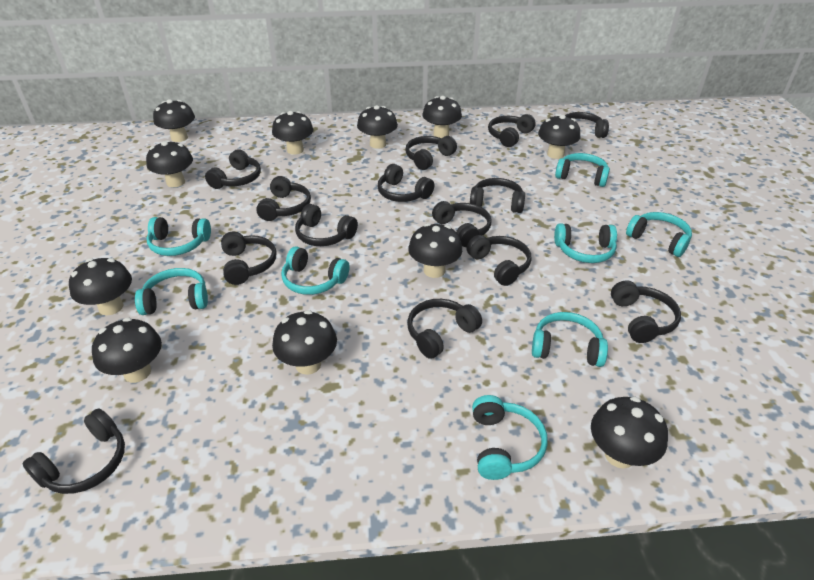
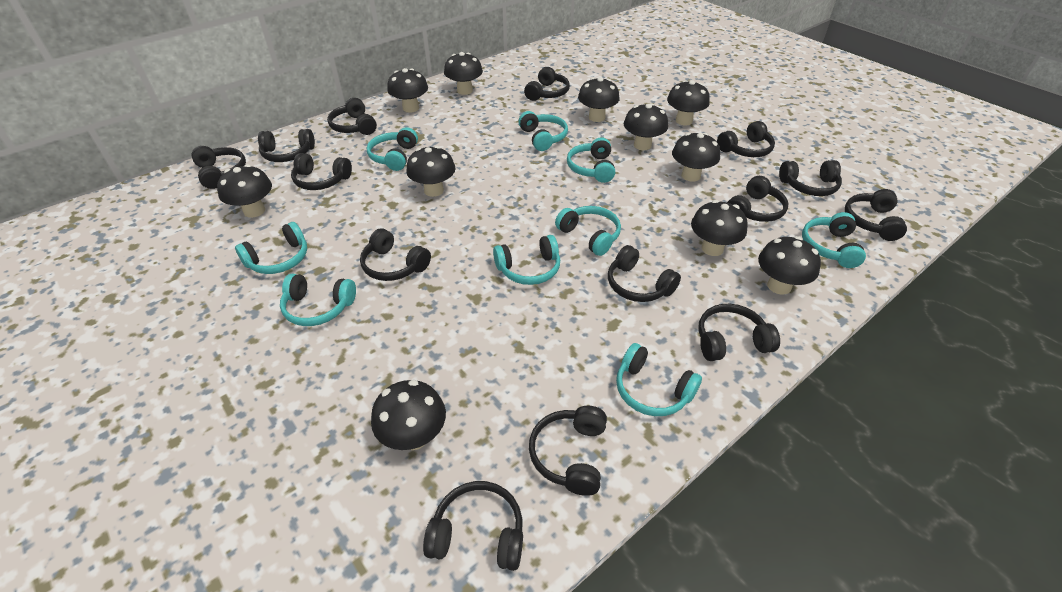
turquoise headphones: 8 -> 9

